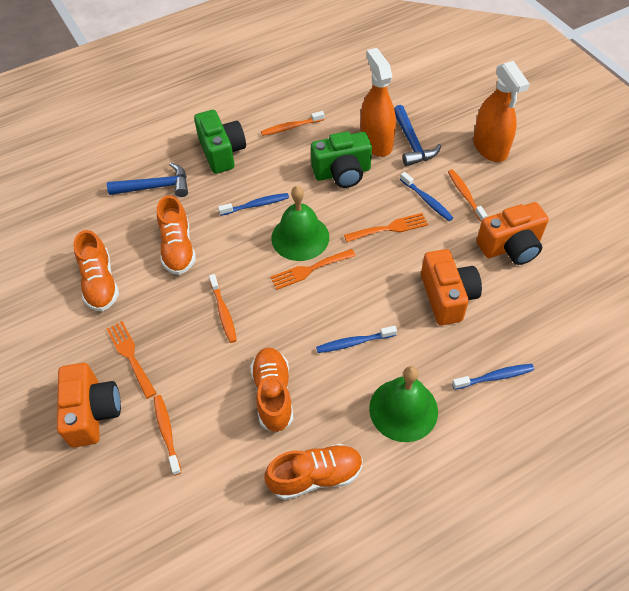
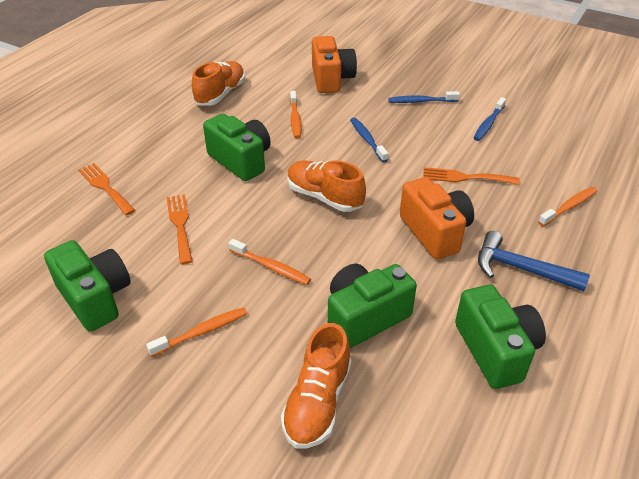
blue hammer: 2 -> 1
blue toothbrush: 4 -> 3
green bell: 2 -> 0
green camera: 2 -> 4
orange camera: 3 -> 2
orange shoe: 4 -> 3
orange spray bottle: 2 -> 0

